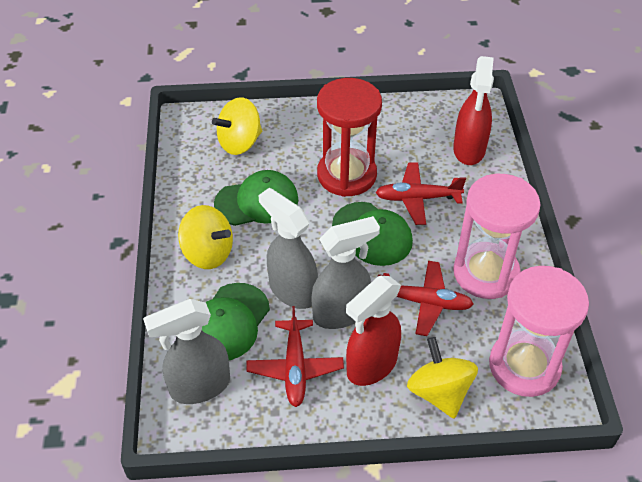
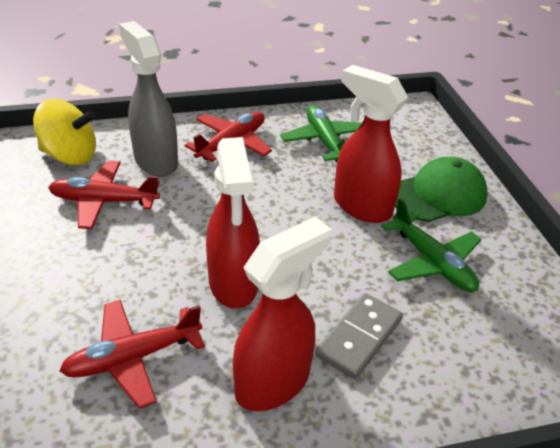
green cap: 3 -> 1
green plane: 0 -> 2
grey domino: 0 -> 1
grey spray bottle: 3 -> 1
pink hourglass: 2 -> 0
red hourglass: 1 -> 0
red spray bottle: 2 -> 3
yellow spinning top: 3 -> 1

